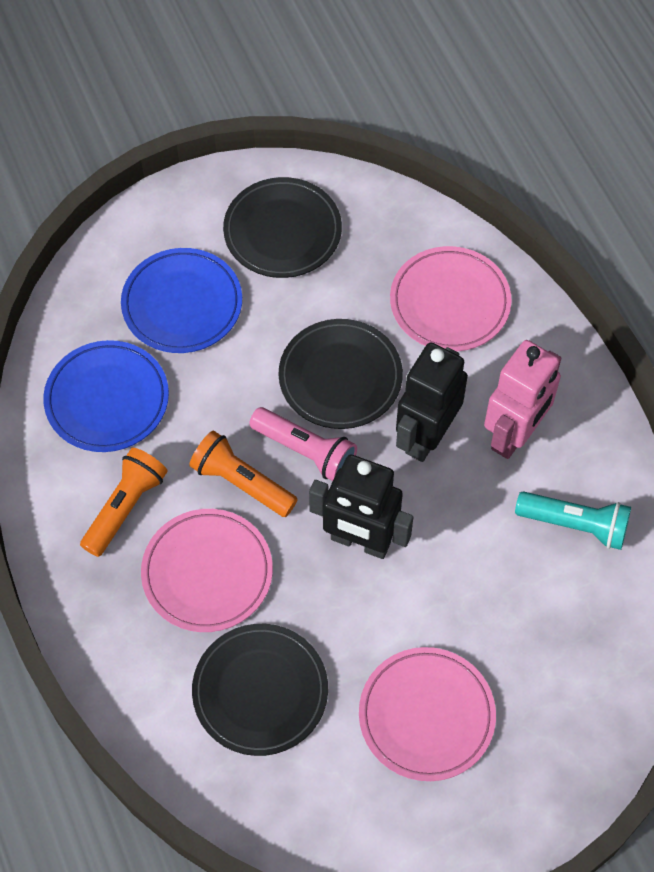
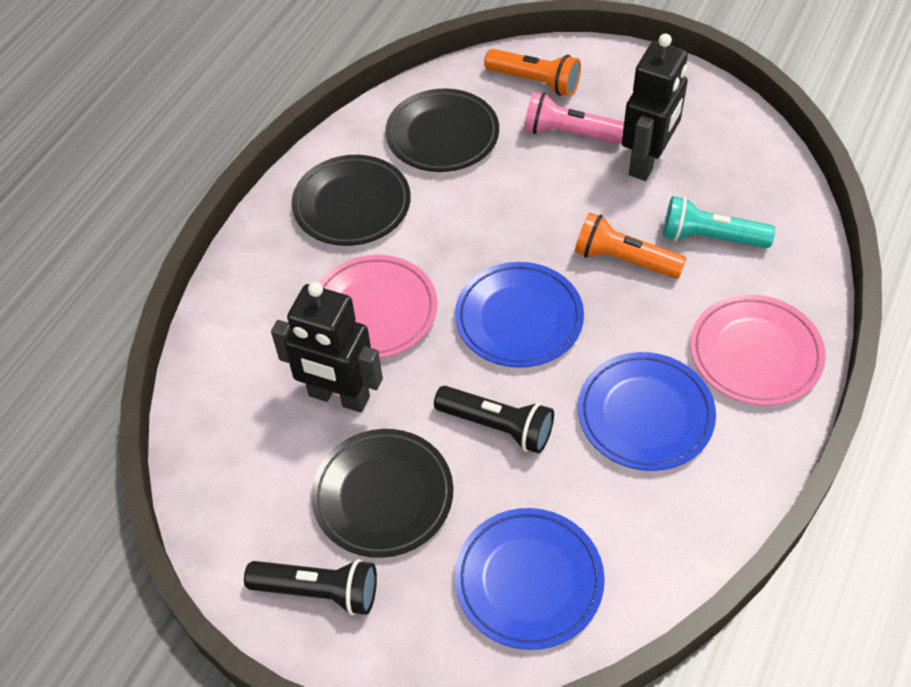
black flashlight: 0 -> 2
blue plate: 2 -> 3
pink plate: 3 -> 2
pink robot: 1 -> 0

